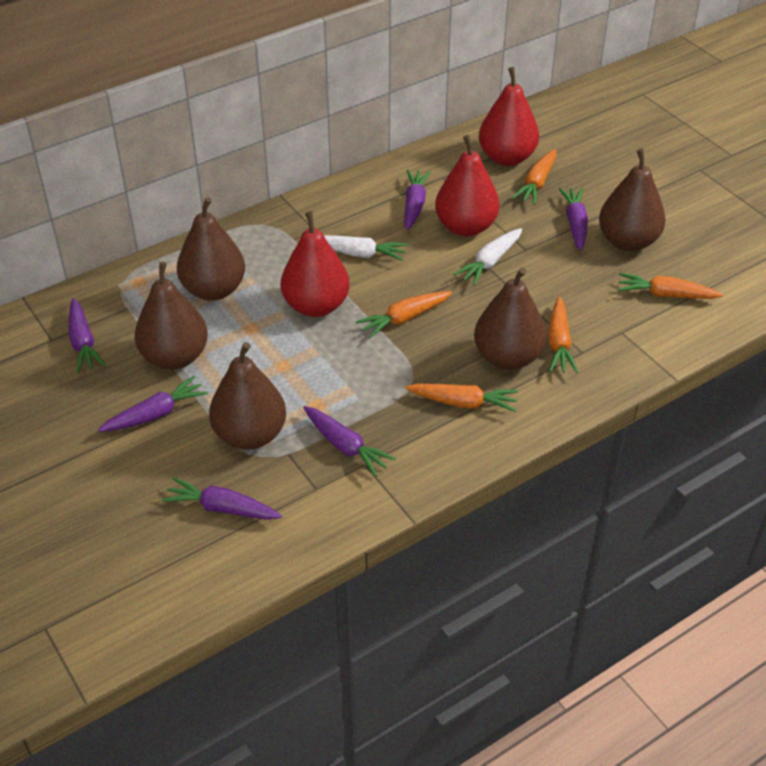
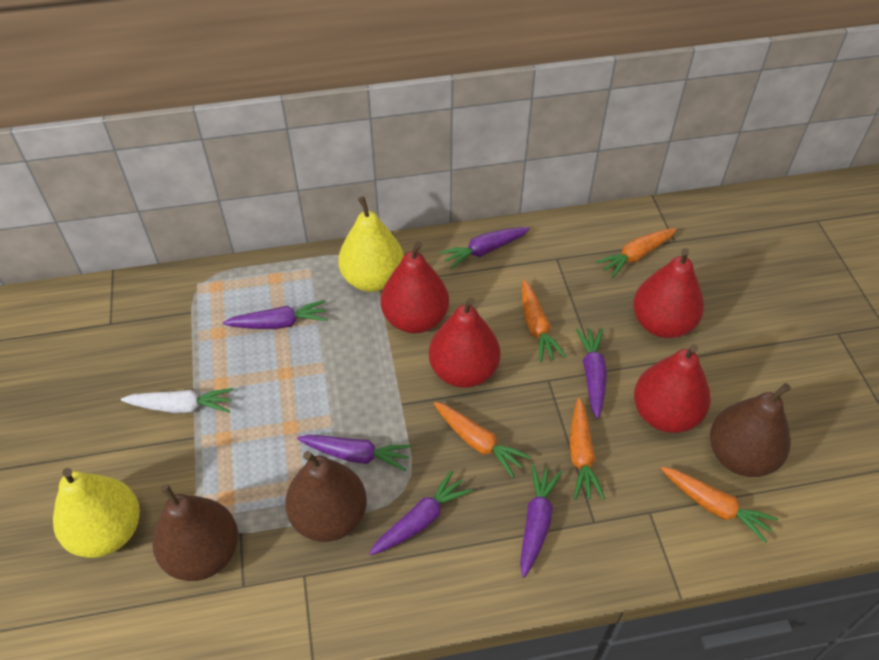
brown pear: 5 -> 3
red pear: 3 -> 4
white carrot: 2 -> 1
yellow pear: 0 -> 2

